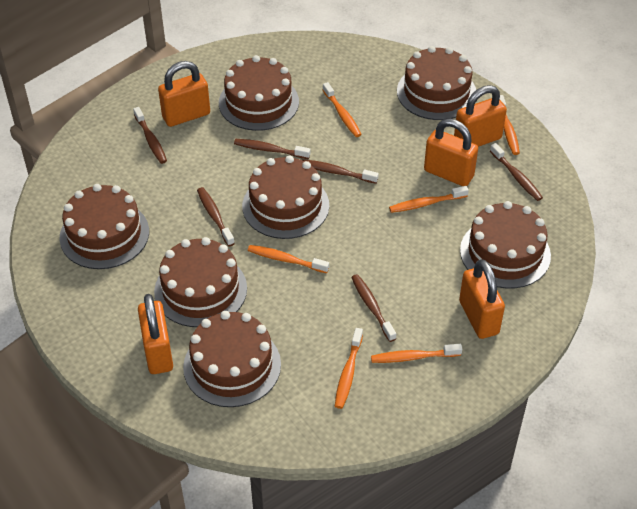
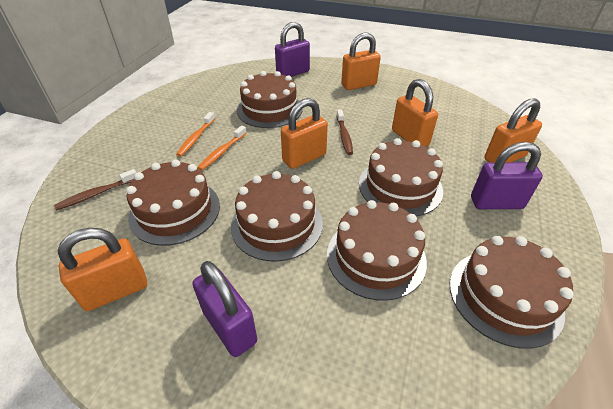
brown cake: 7 -> 6
brown toothbrush: 6 -> 2
orange toothbrush: 6 -> 2
purple padlock: 0 -> 3

